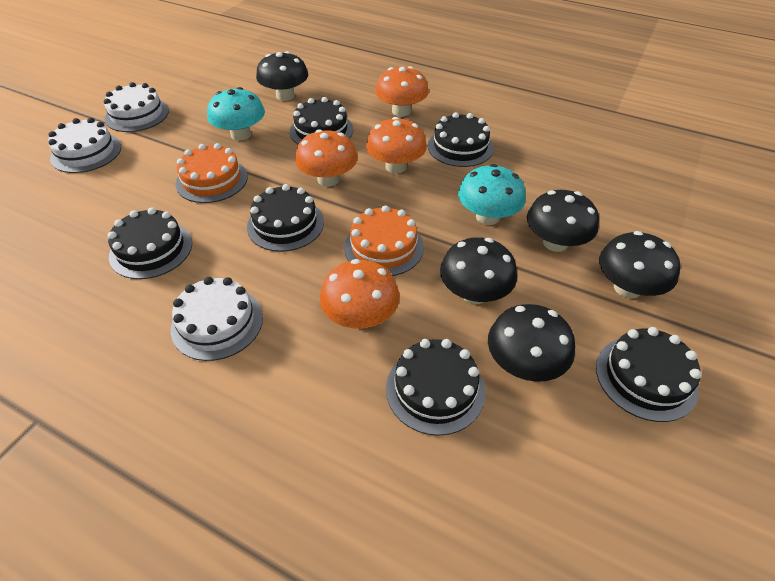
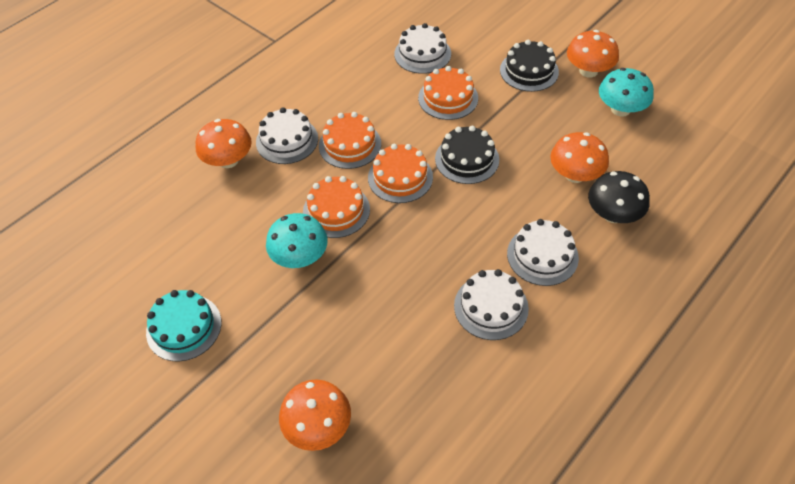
black cake: 6 -> 2
black mushroom: 5 -> 1
orange cake: 2 -> 4
turquoise cake: 0 -> 1
white cake: 3 -> 4

